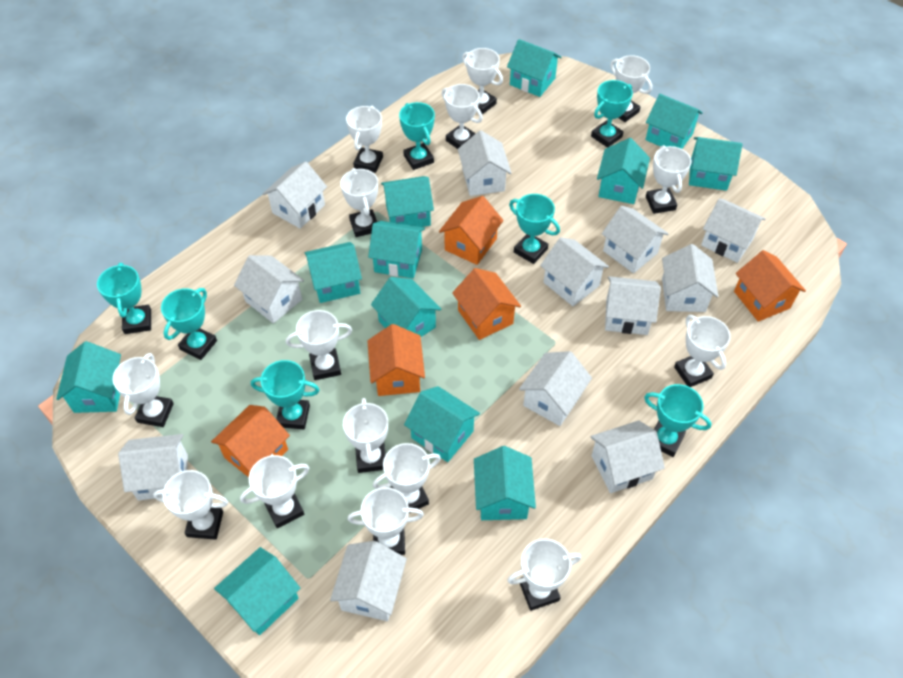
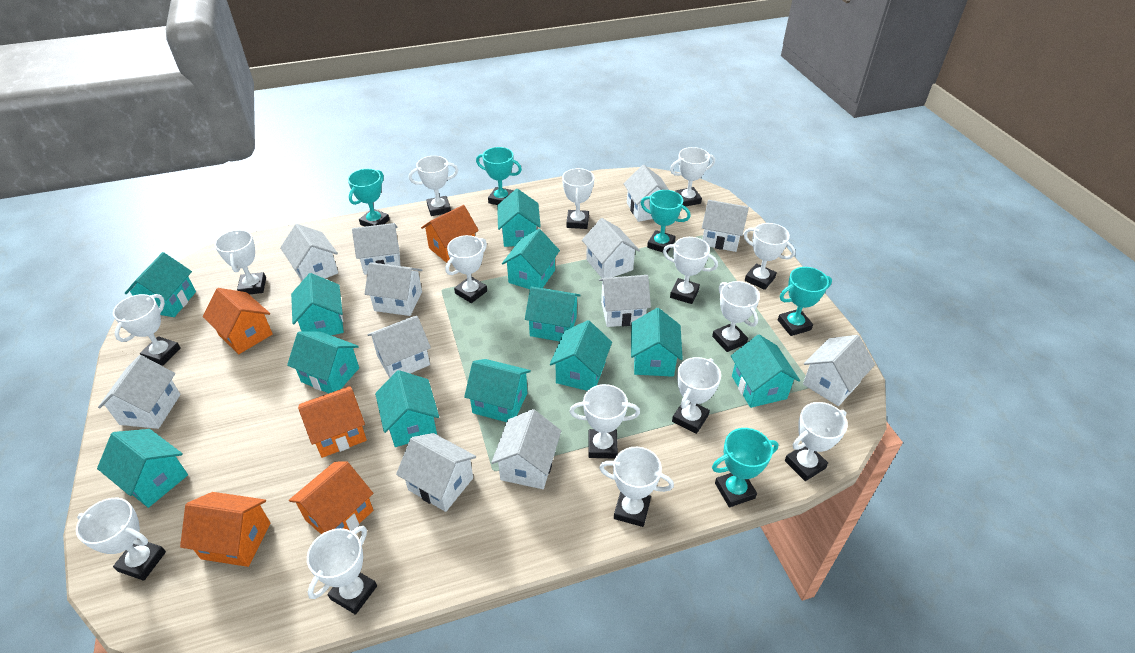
turquoise trophy: 7 -> 5

